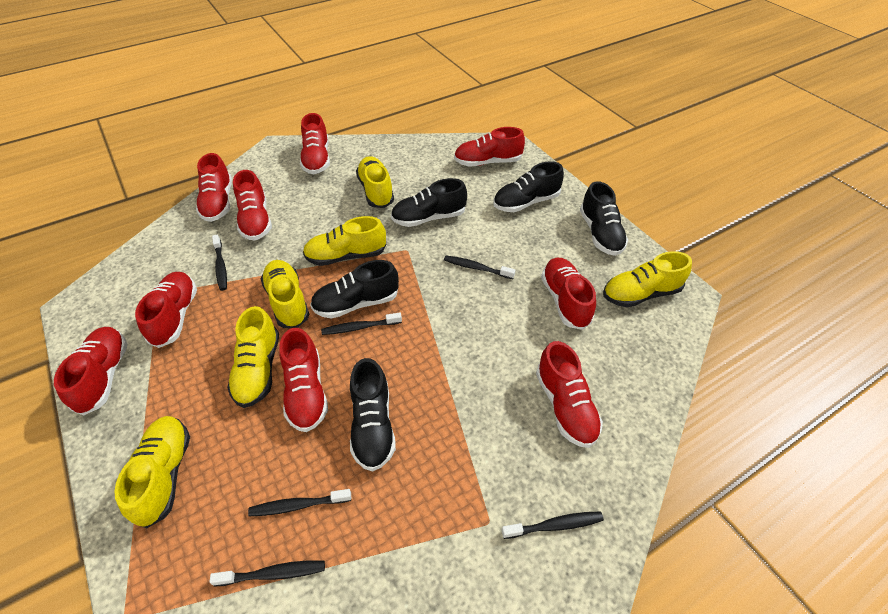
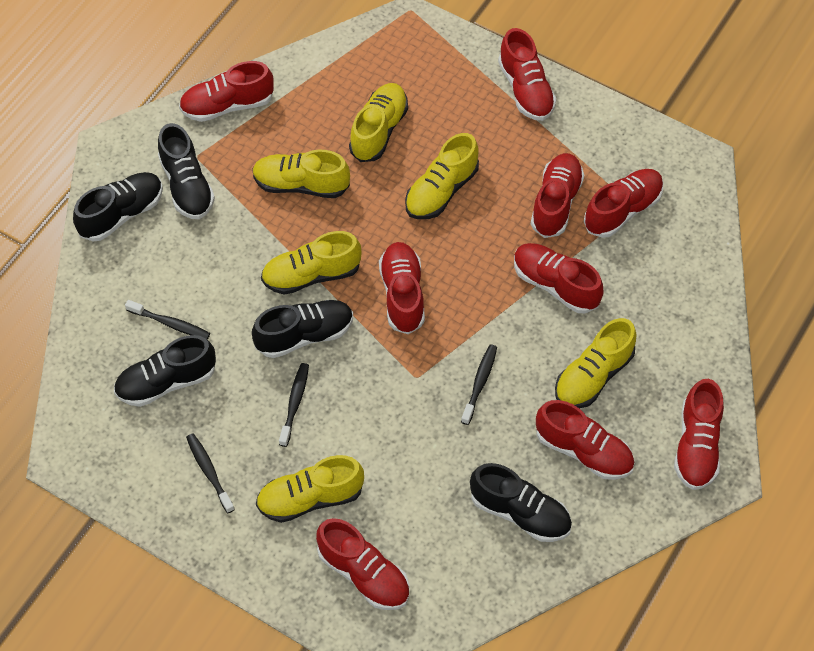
black toothbrush: 6 -> 4

